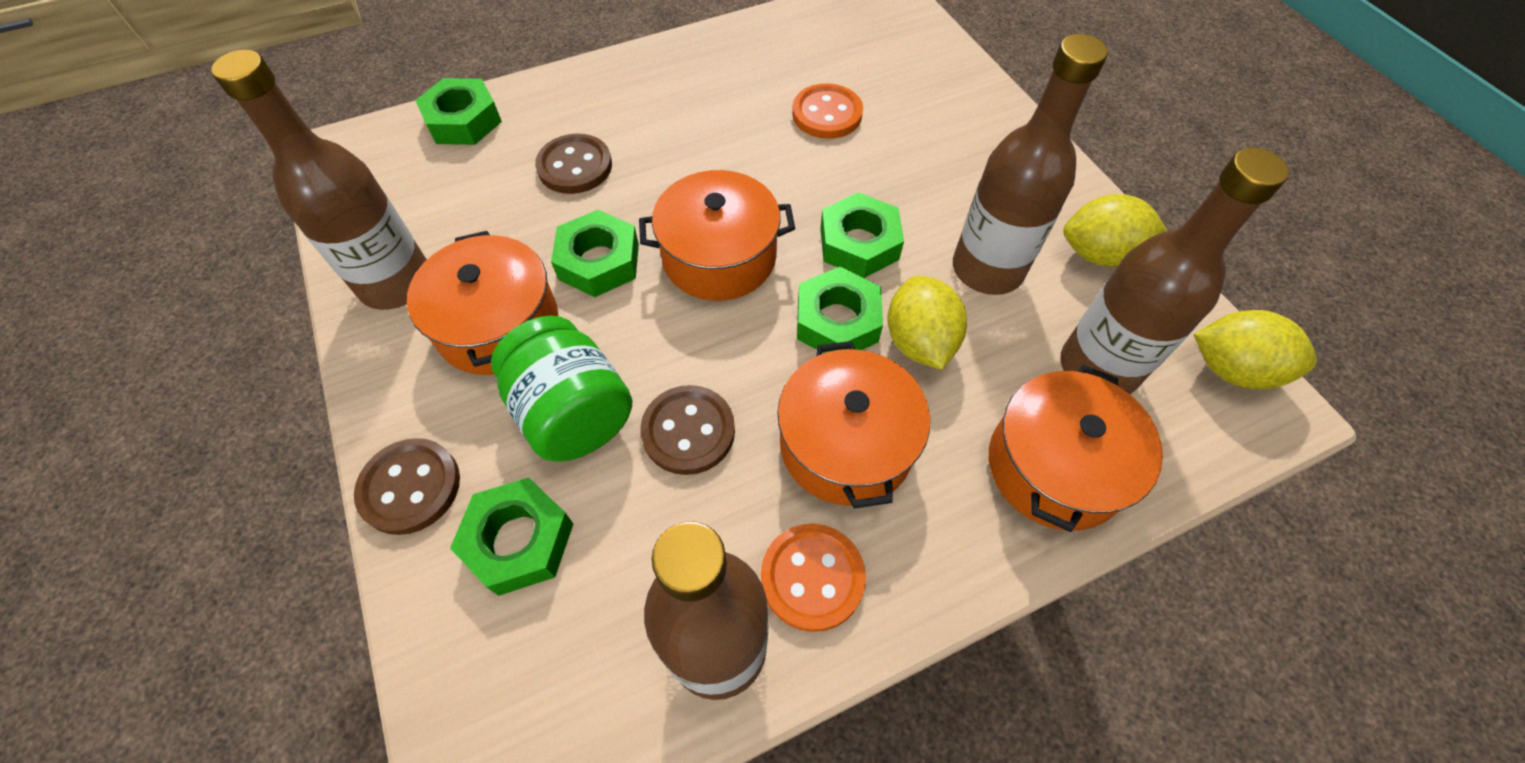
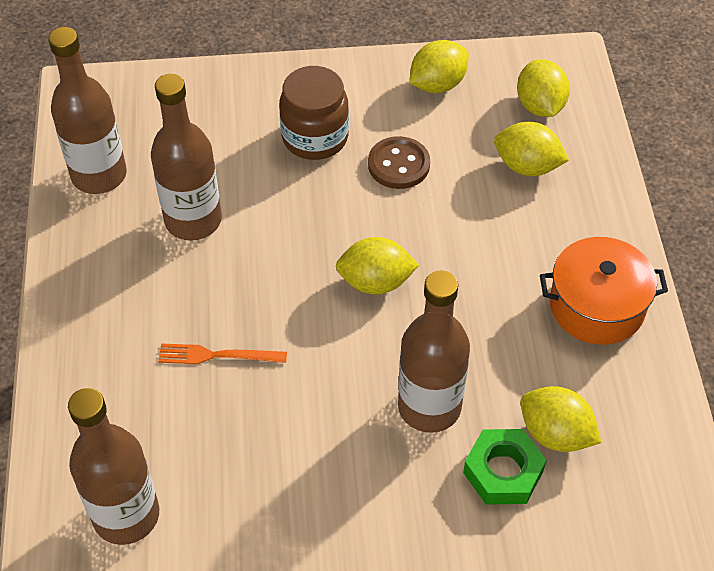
brown button: 3 -> 1
brown jar: 0 -> 1
green jar: 1 -> 0
green nut: 5 -> 1
orange button: 2 -> 0
orange fork: 0 -> 1
orange pot: 4 -> 1
yellow lemon: 3 -> 5

